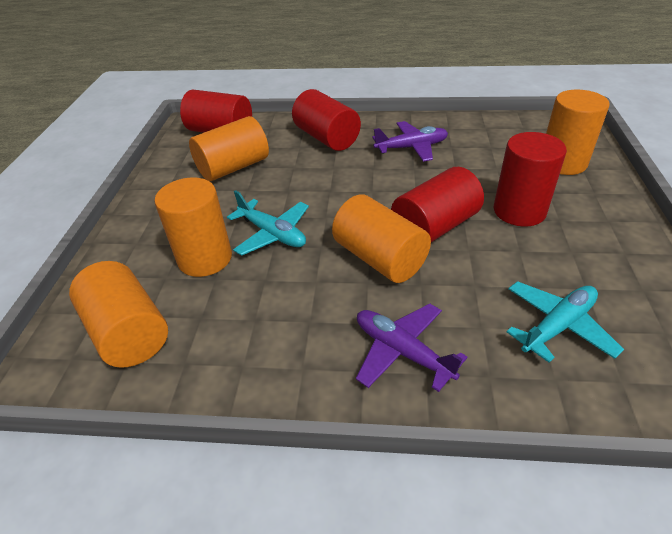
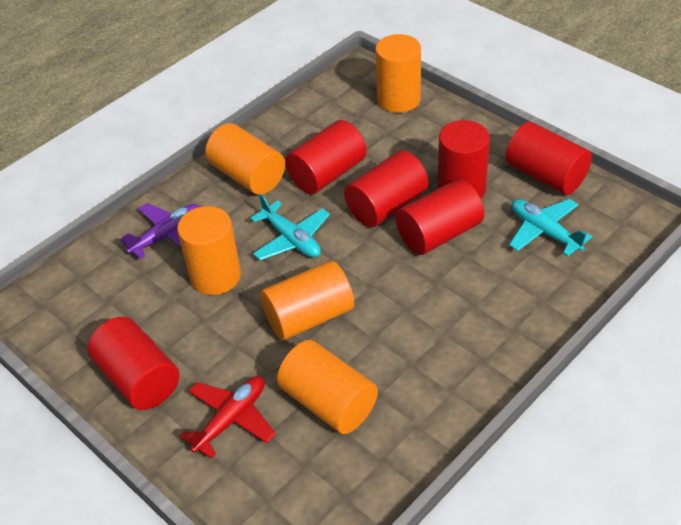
purple plane: 2 -> 1
red cylinder: 4 -> 6
red plane: 0 -> 1

